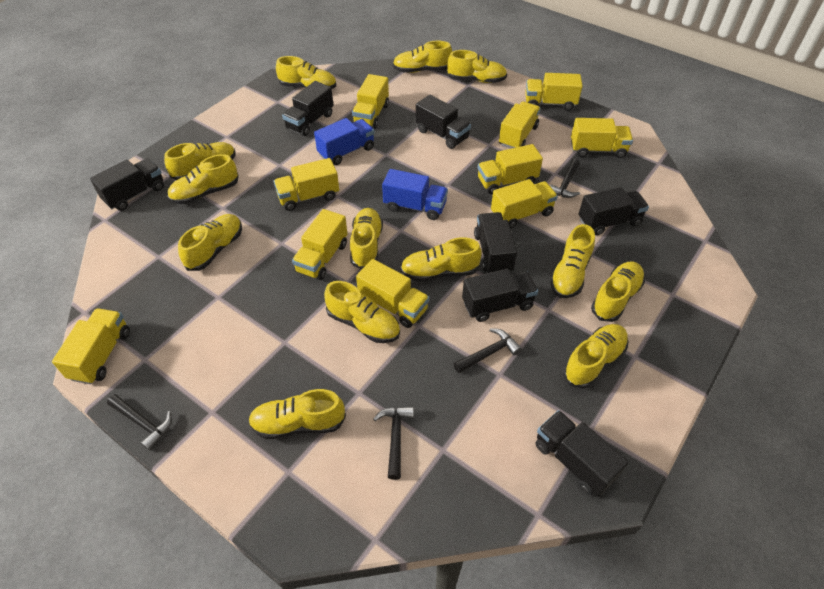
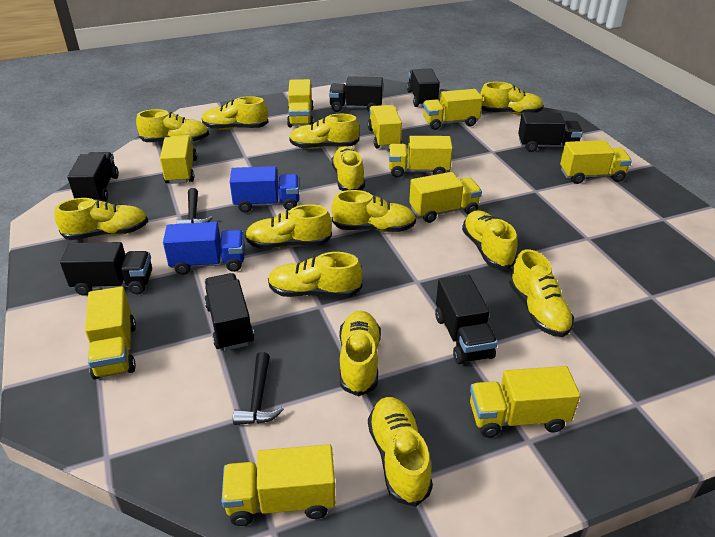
black hammer: 4 -> 2

